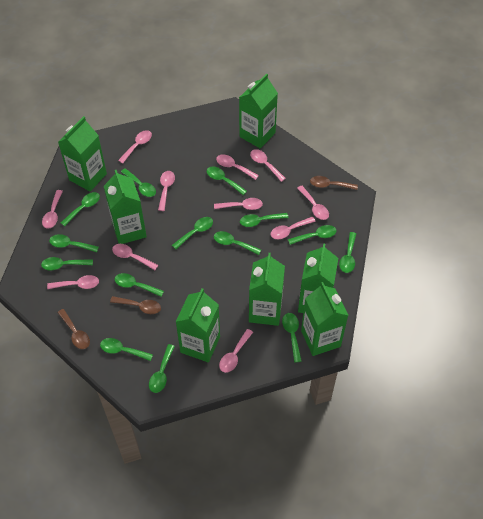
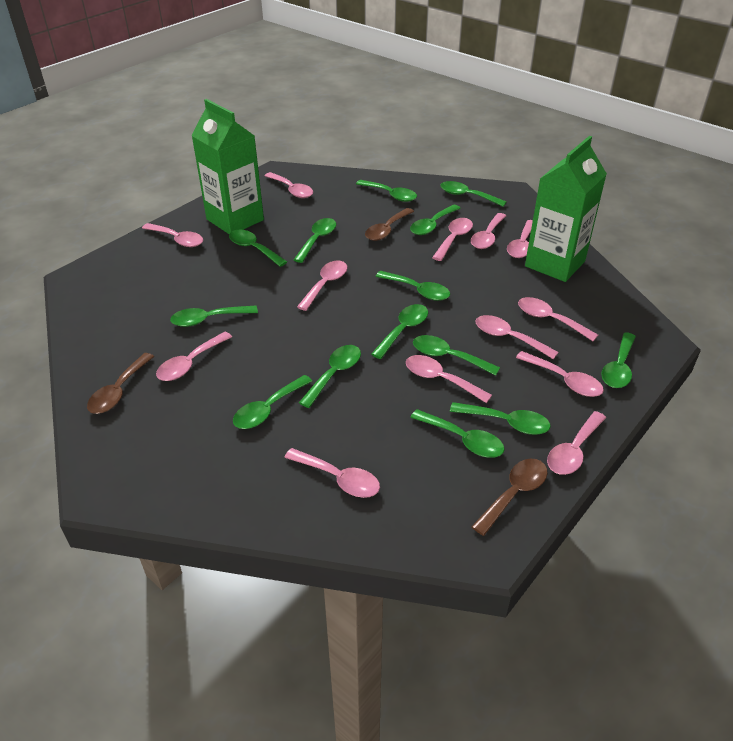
green carton: 7 -> 2
pink spoon: 11 -> 13

